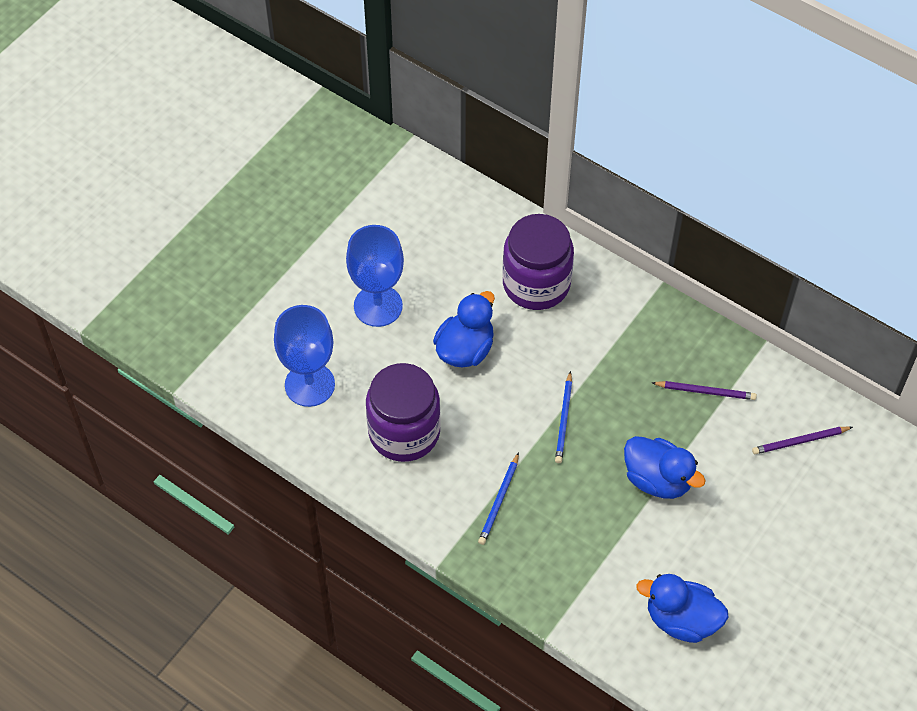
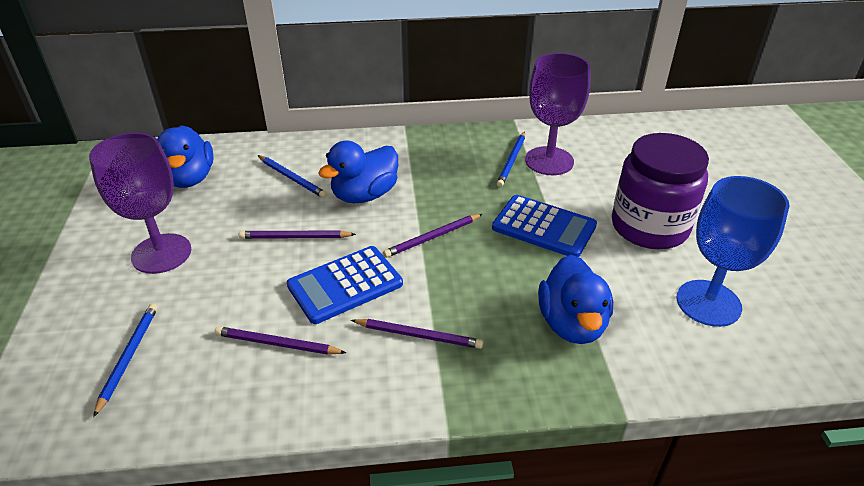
blue calculator: 0 -> 2
blue goblet: 2 -> 1
blue pencil: 2 -> 3
purple goblet: 0 -> 2
purple jar: 2 -> 1
purple pencil: 2 -> 4

